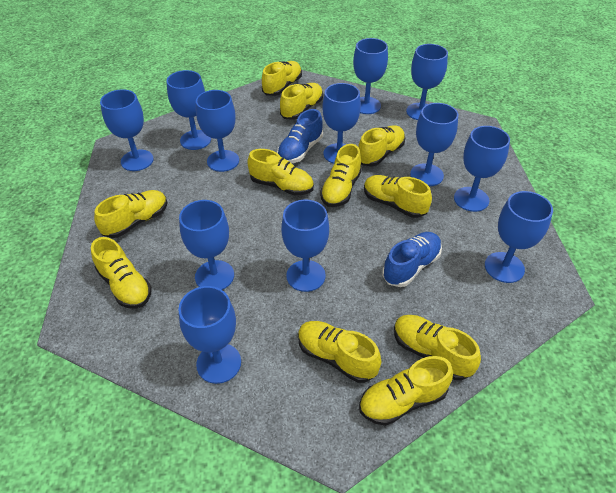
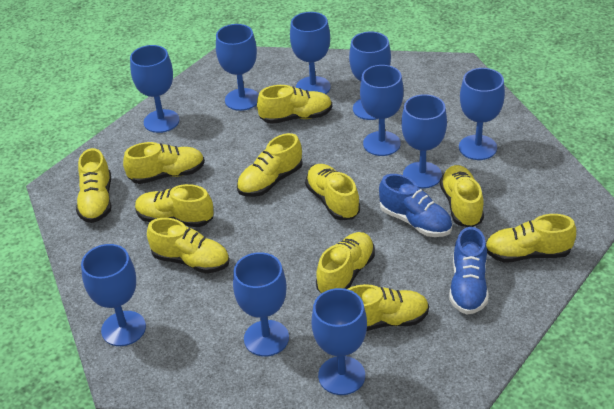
blue goblet: 12 -> 10

